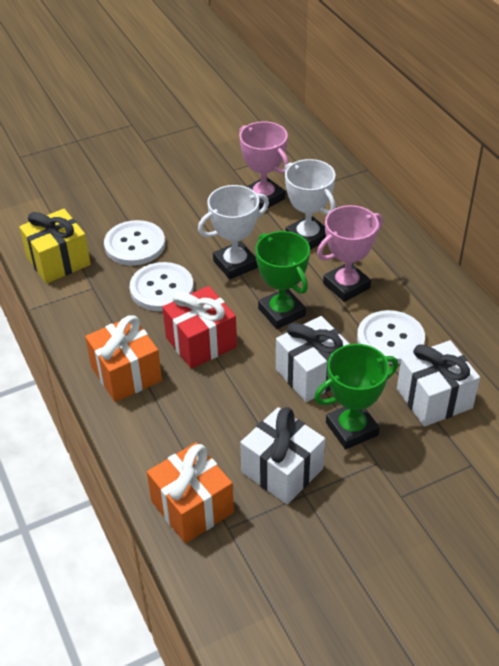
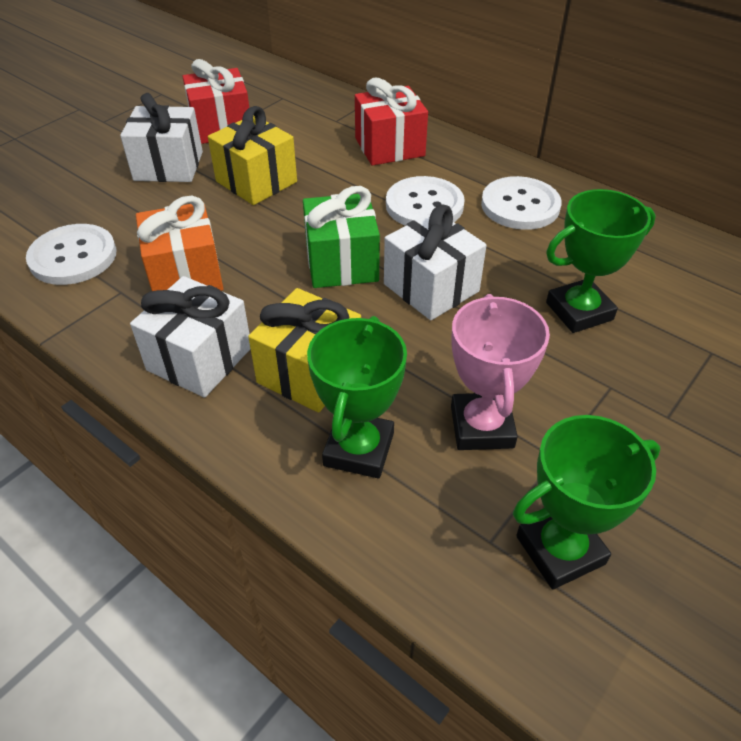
green gift: 0 -> 1
green trophy: 2 -> 3
orange gift: 2 -> 1
pink trophy: 2 -> 1
red gift: 1 -> 2
white trophy: 2 -> 0
yellow gift: 1 -> 2

